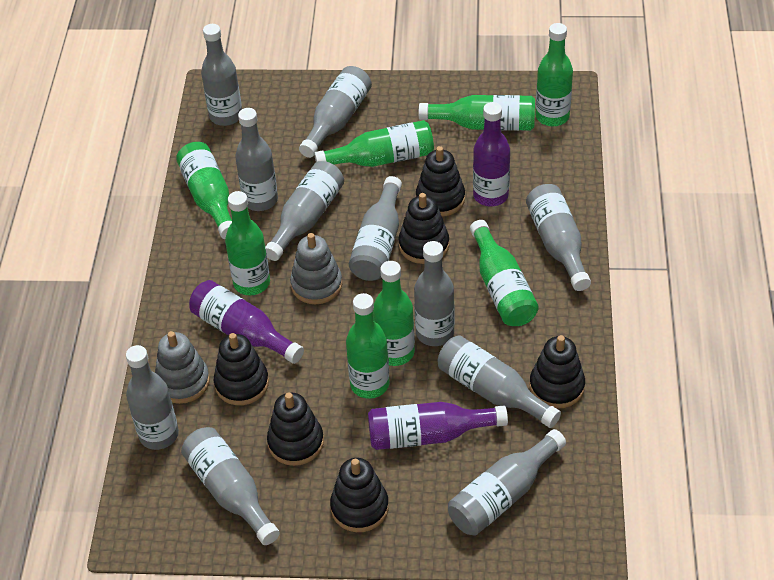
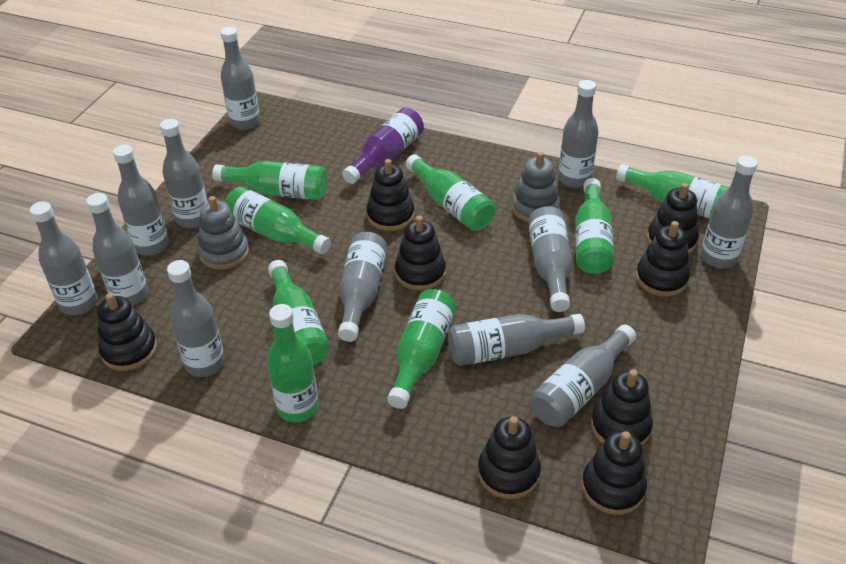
black stacking toy: 6 -> 8
grey bottle: 11 -> 12
purple bottle: 3 -> 1

